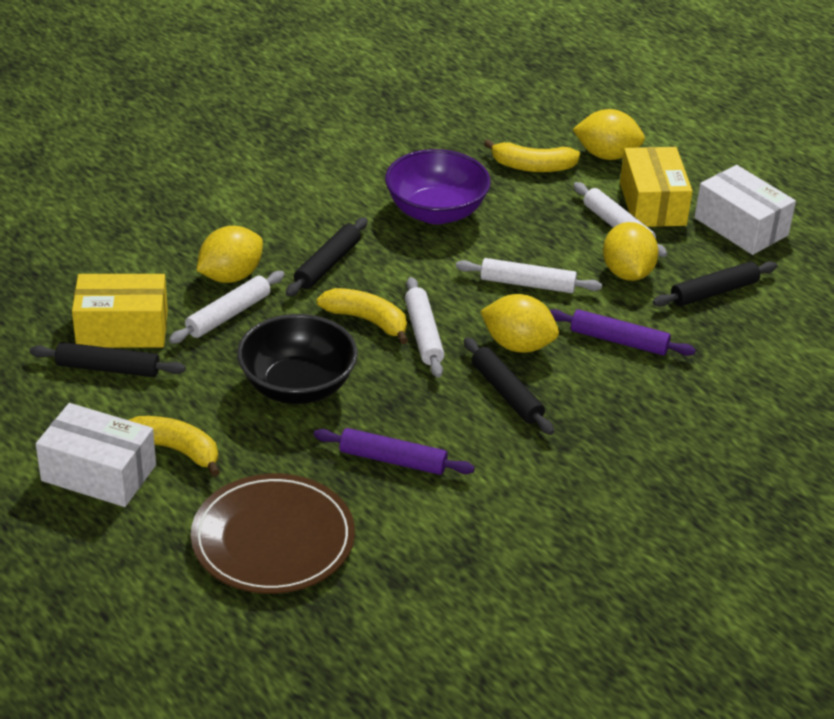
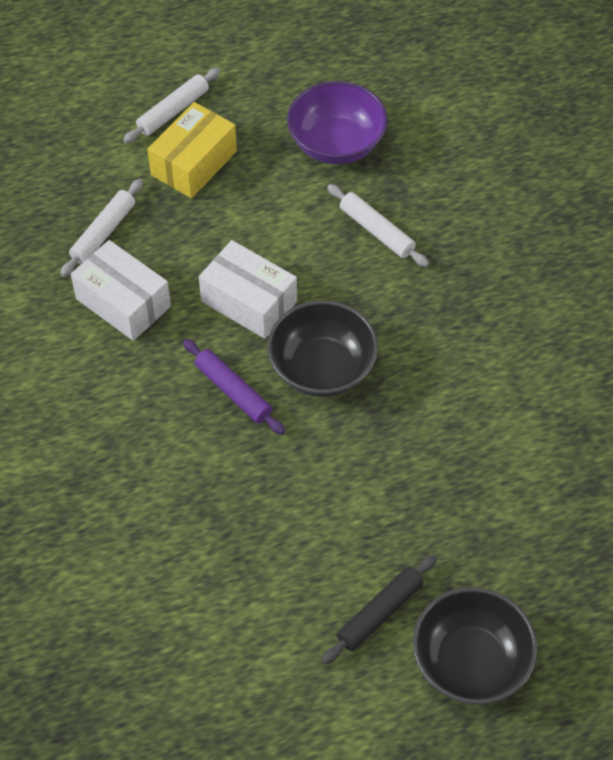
black bowl: 1 -> 2
black rolling pin: 4 -> 1
brown plate: 1 -> 0
purple rolling pin: 2 -> 1
white rolling pin: 4 -> 3
yellow banana: 3 -> 0
yellow box: 2 -> 1
yellow lemon: 4 -> 0

